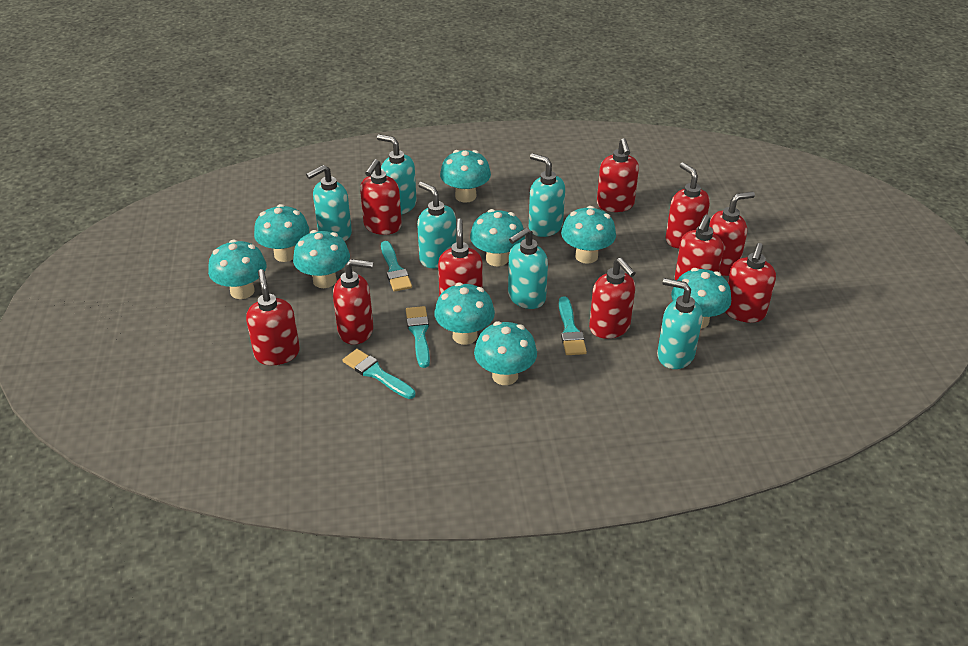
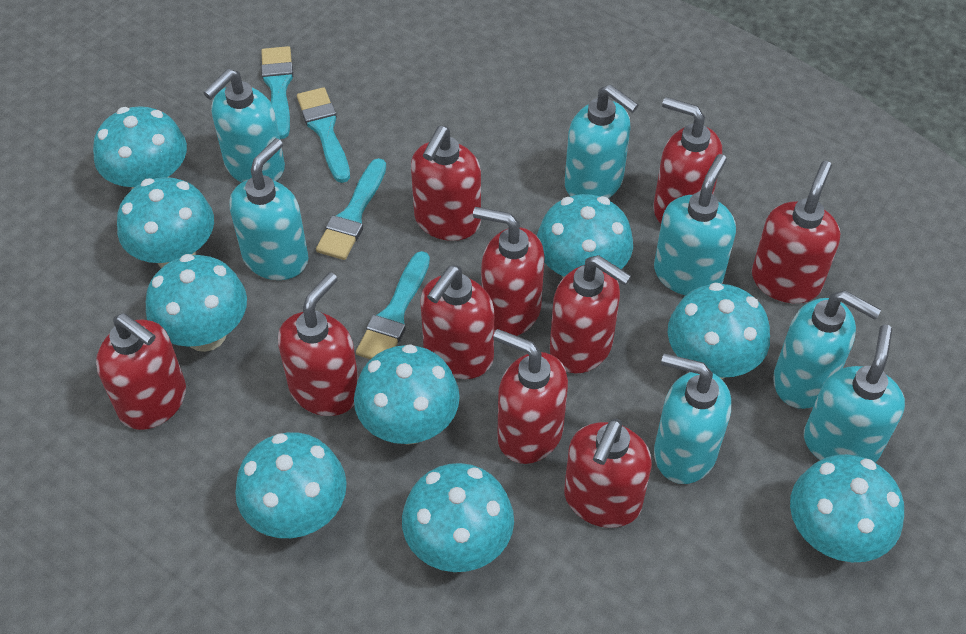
turquoise soap dispenser: 6 -> 7

